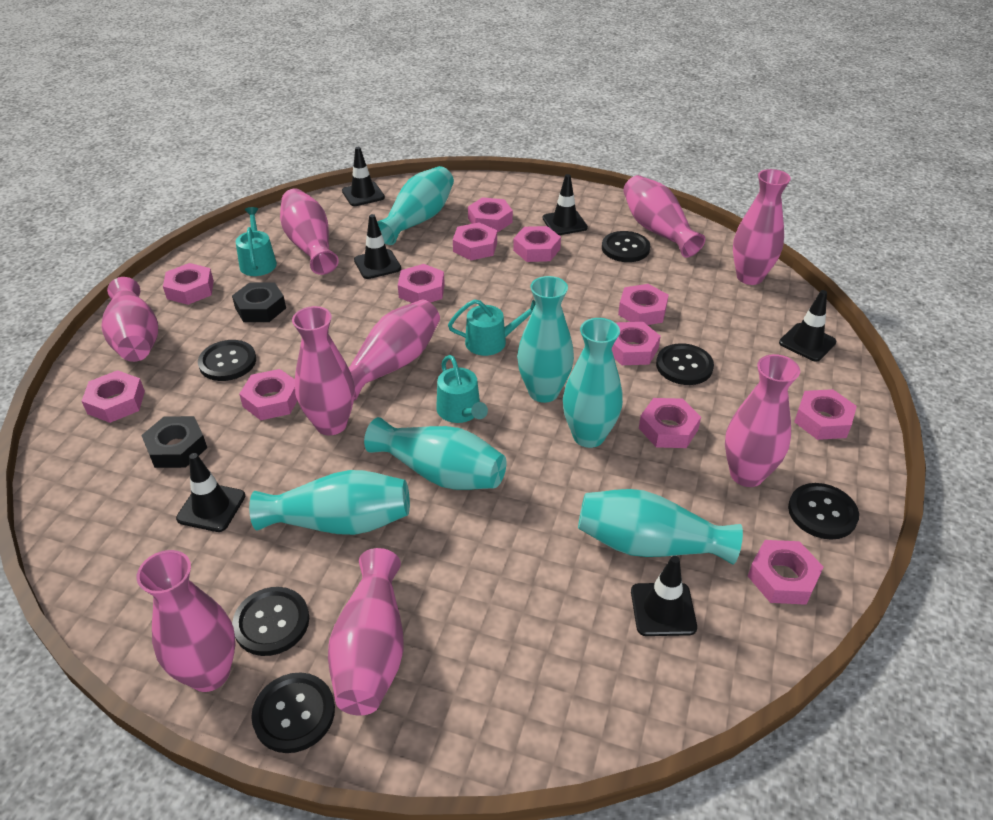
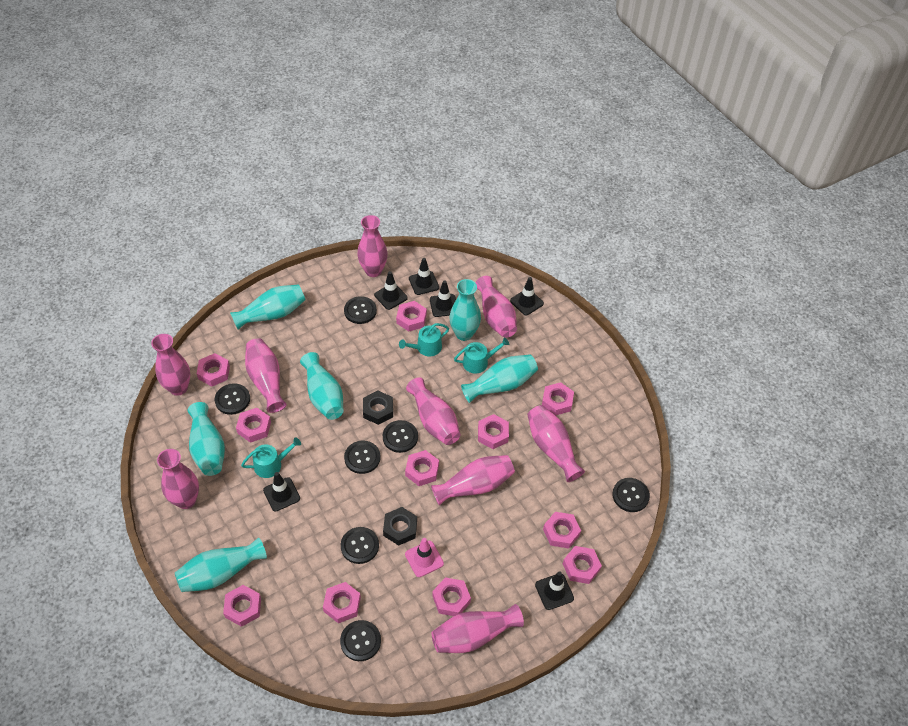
black button: 6 -> 7
pink nut: 12 -> 11
pink traffic cone: 0 -> 1

